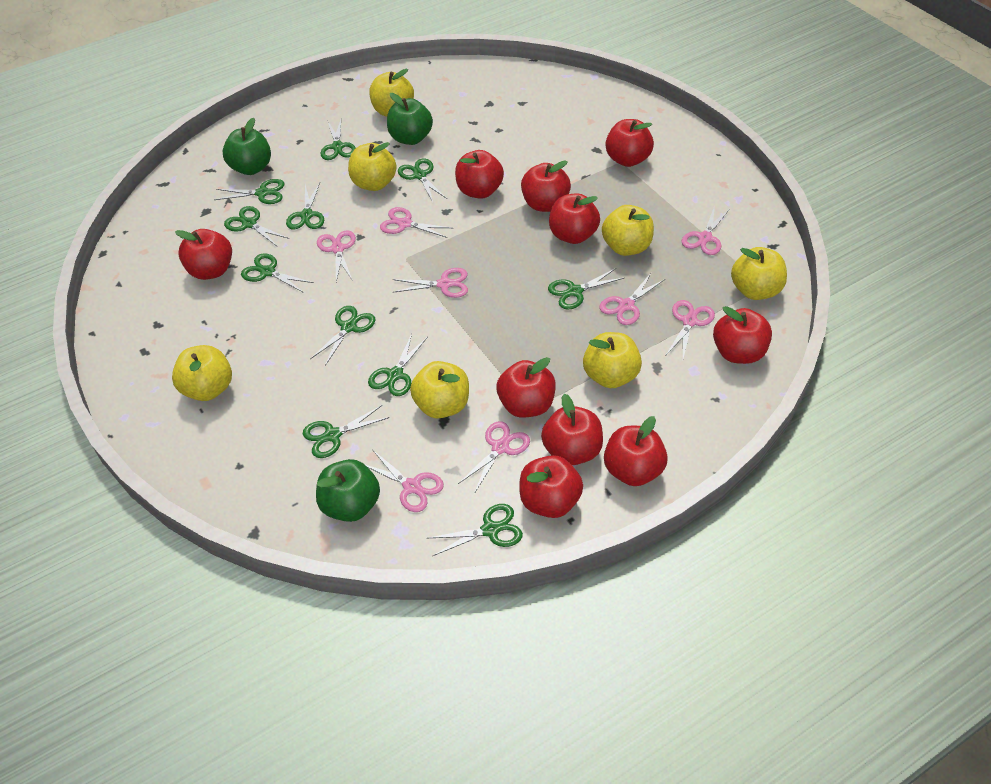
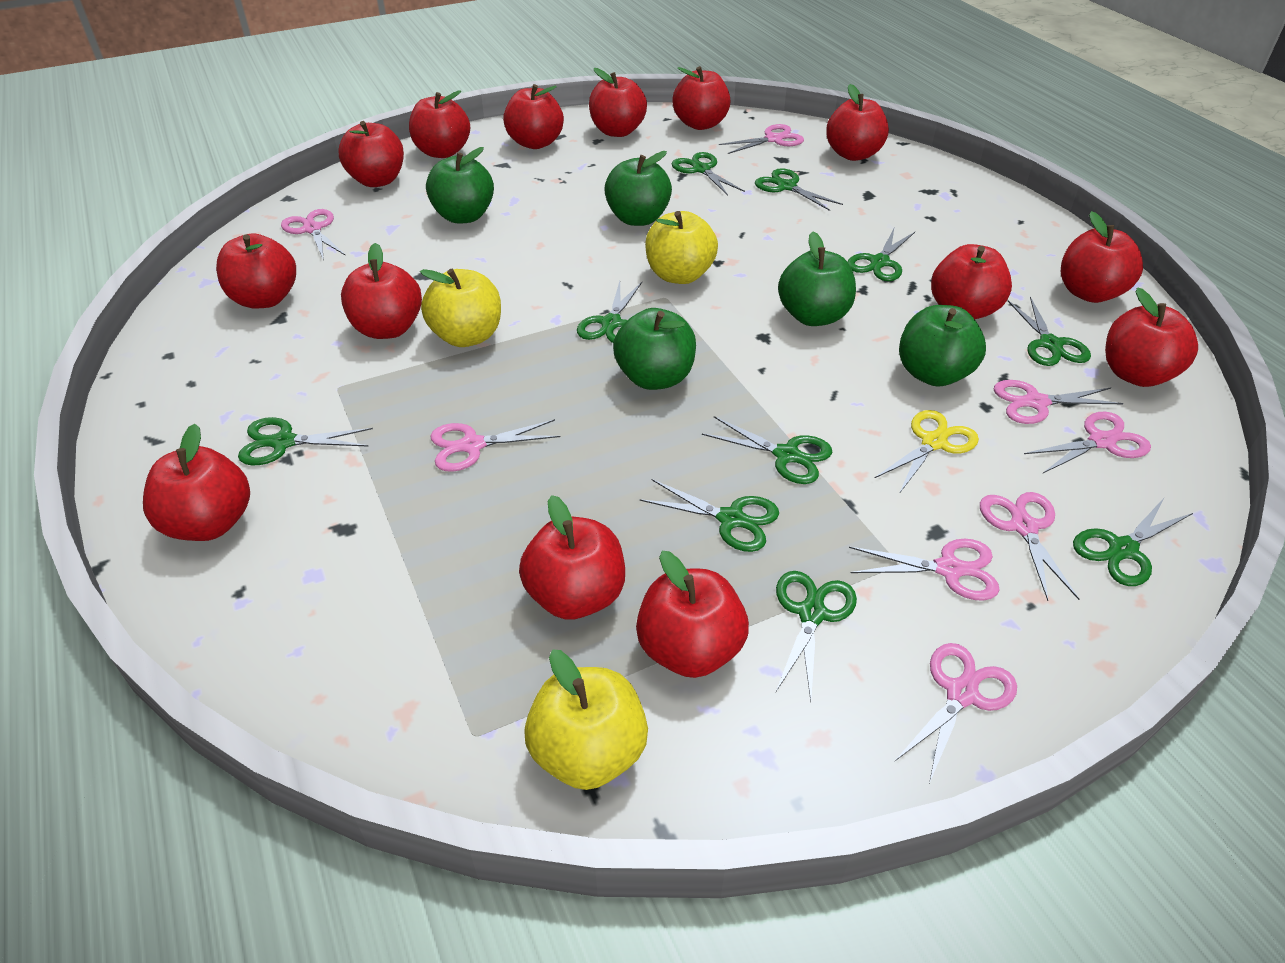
green apple: 3 -> 5
green scissors: 11 -> 10
red apple: 10 -> 14
yellow apple: 7 -> 3
yellow scissors: 0 -> 1

